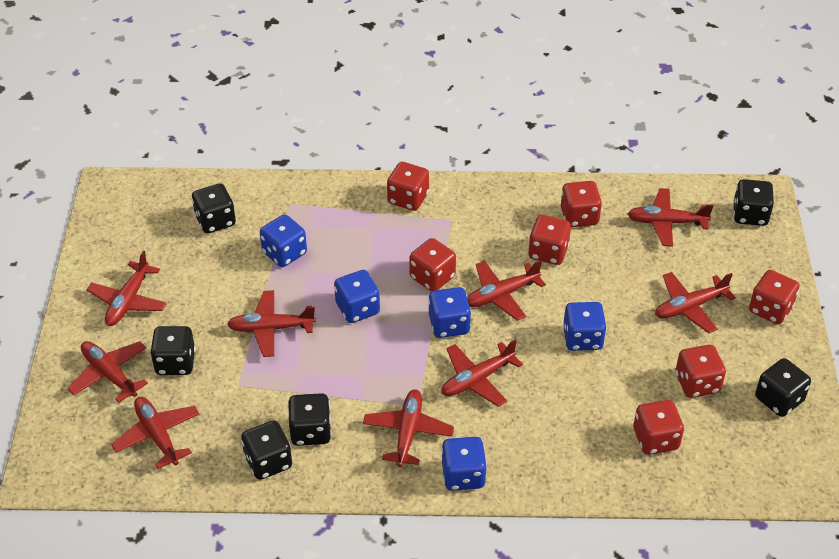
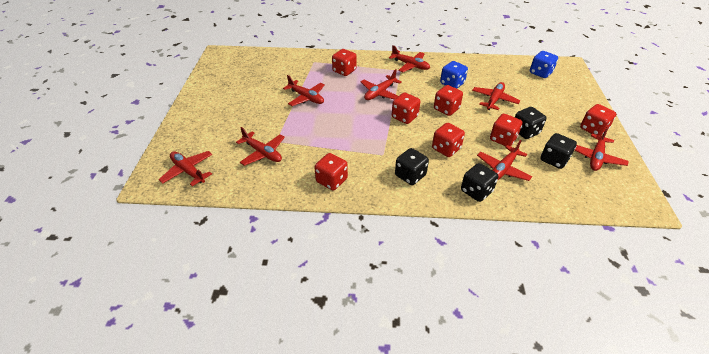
black dice: 6 -> 4
blue dice: 5 -> 2
red plane: 9 -> 8

